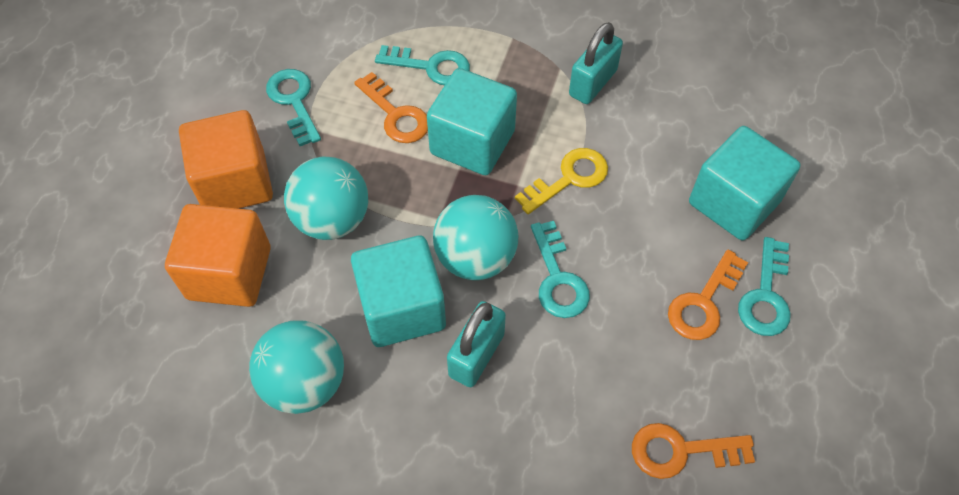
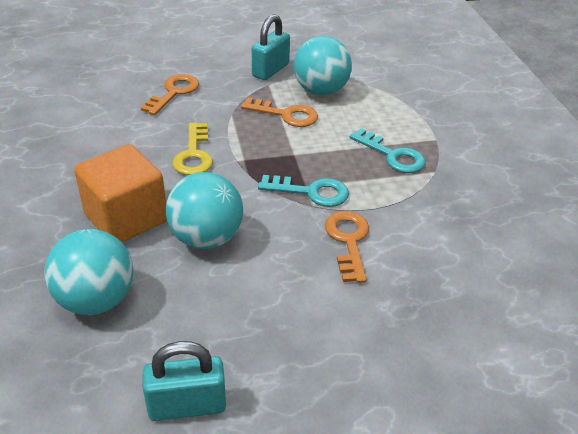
orange cube: 2 -> 1
turquoise cube: 3 -> 0
turquoise key: 4 -> 2

